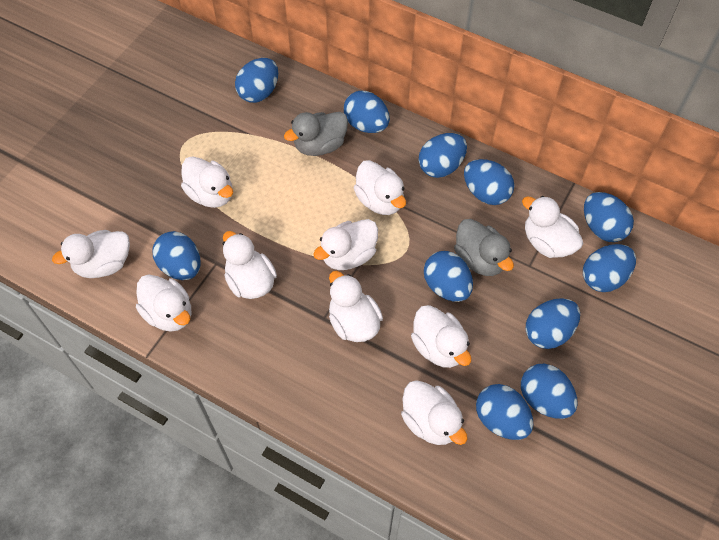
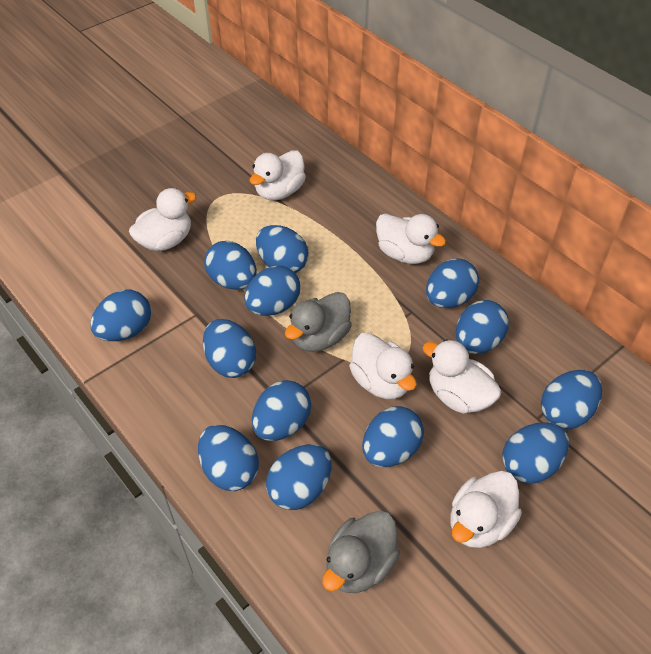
blue egg: 11 -> 13
white duck: 10 -> 6

